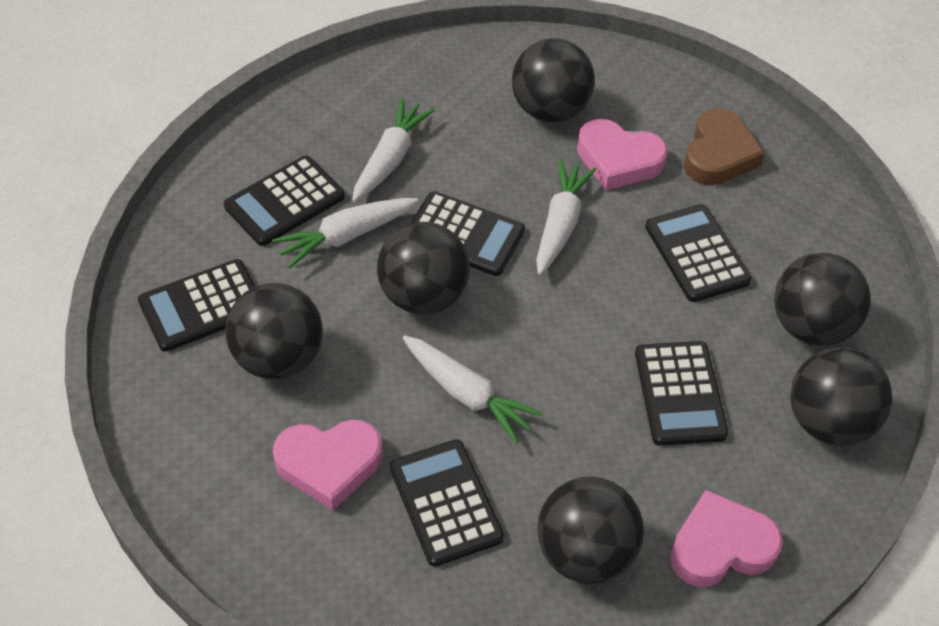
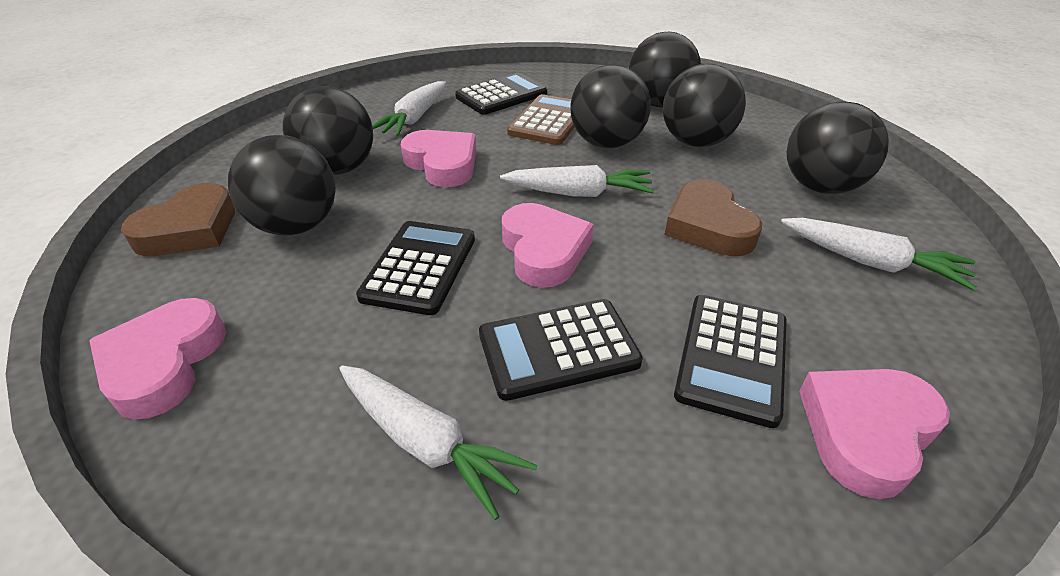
black calculator: 6 -> 4
brown calculator: 0 -> 1
brown heart: 1 -> 2
pink heart: 3 -> 4

